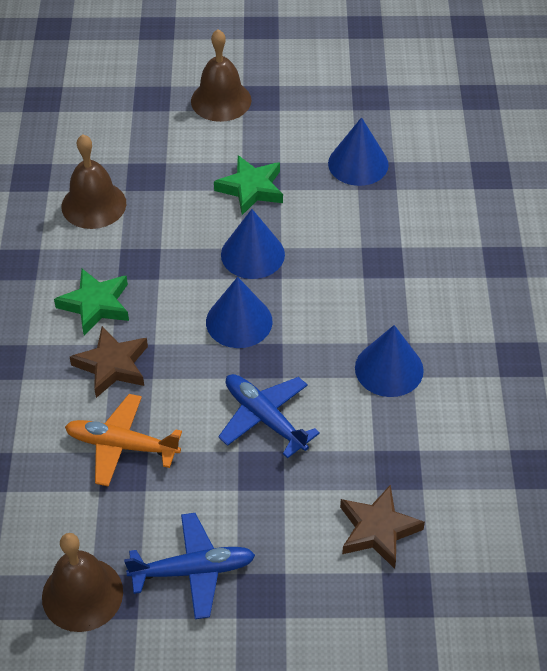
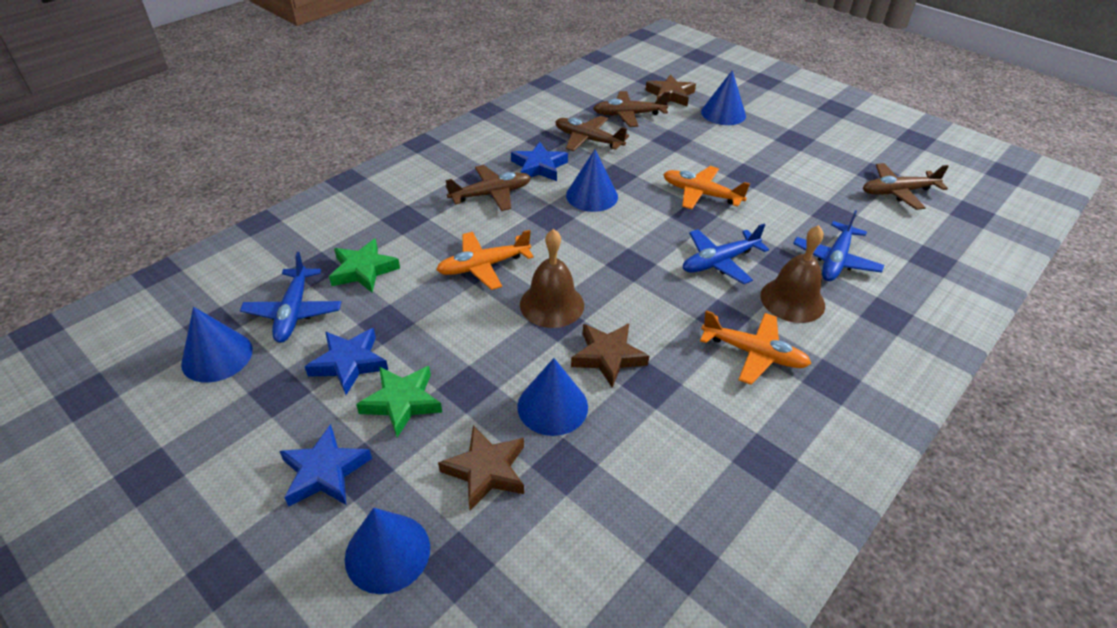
blue cone: 4 -> 5
blue plane: 2 -> 3
blue star: 0 -> 3
brown bell: 3 -> 2
brown plane: 0 -> 4
brown star: 2 -> 3
orange plane: 1 -> 3

